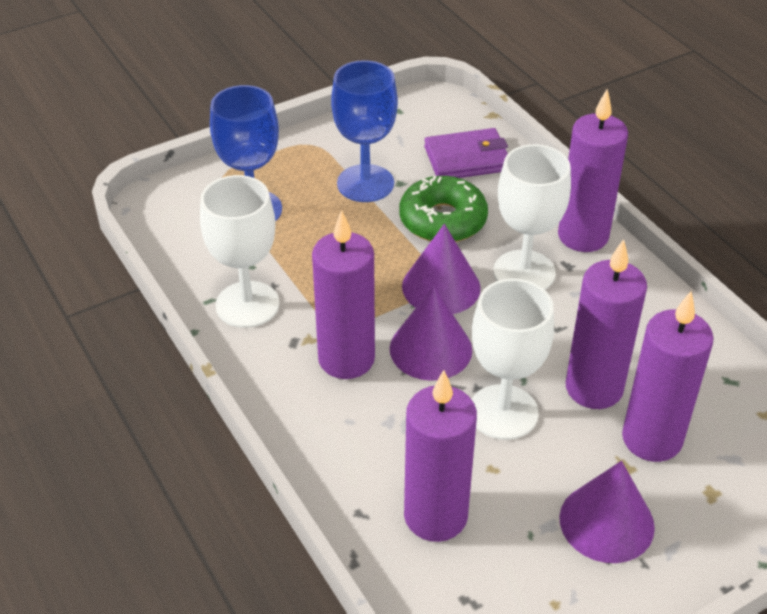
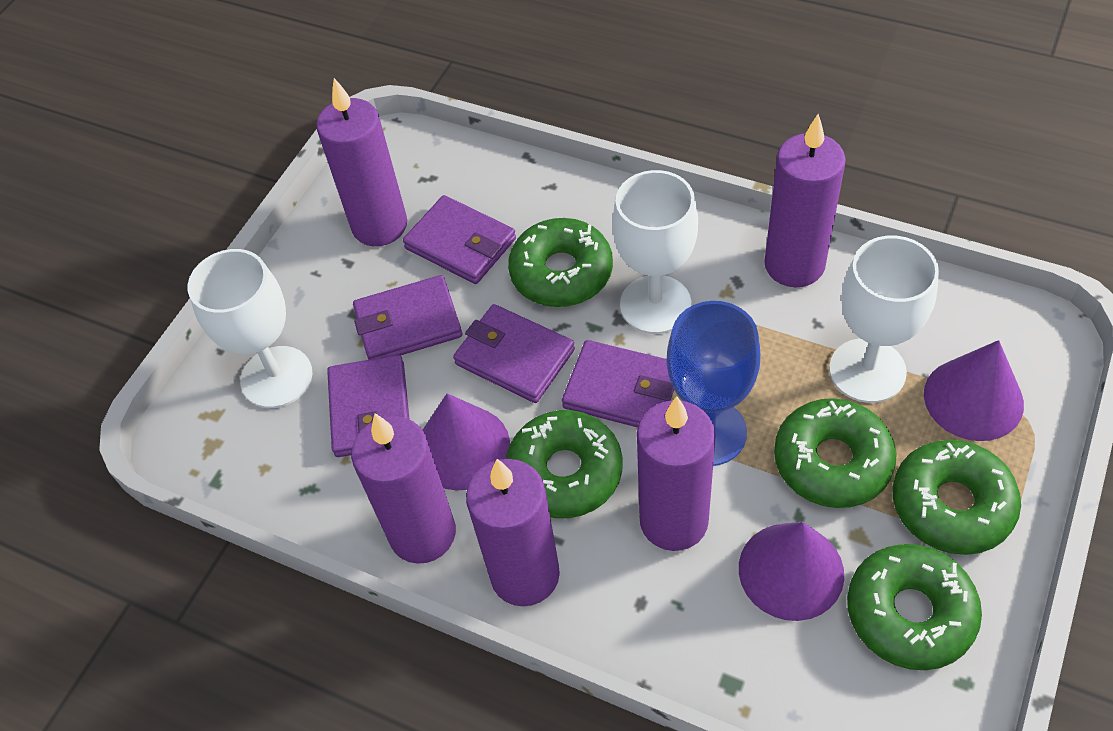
blue goblet: 2 -> 1
green donut: 1 -> 5
purple wallet: 1 -> 5

